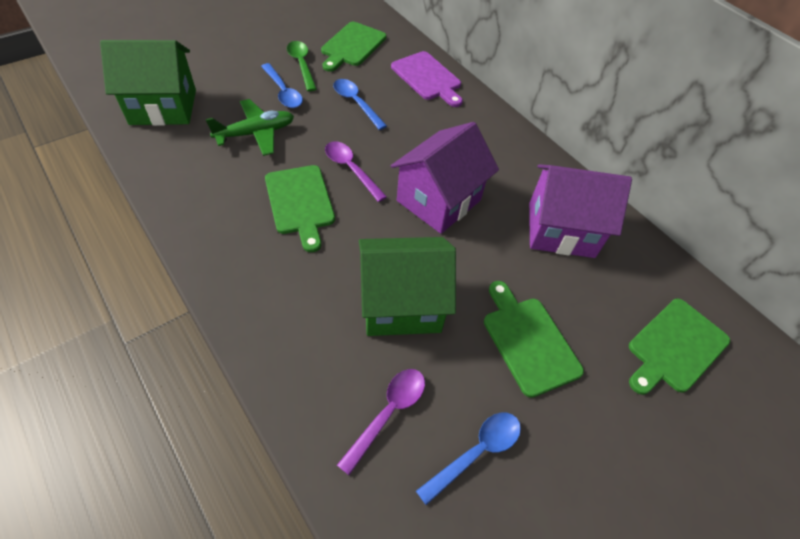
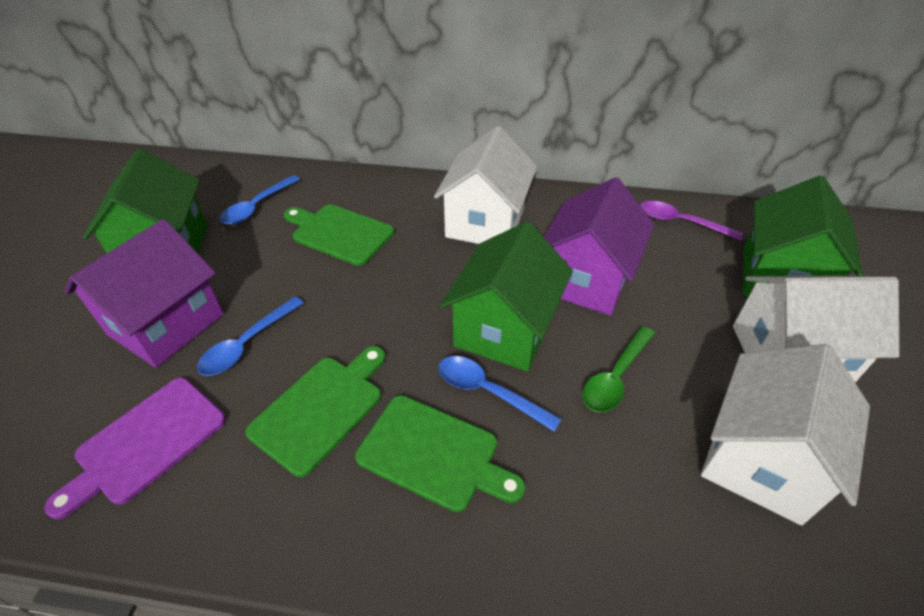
green cutting board: 4 -> 3
green house: 2 -> 3
green plane: 1 -> 0
purple spoon: 2 -> 1
white house: 0 -> 3

